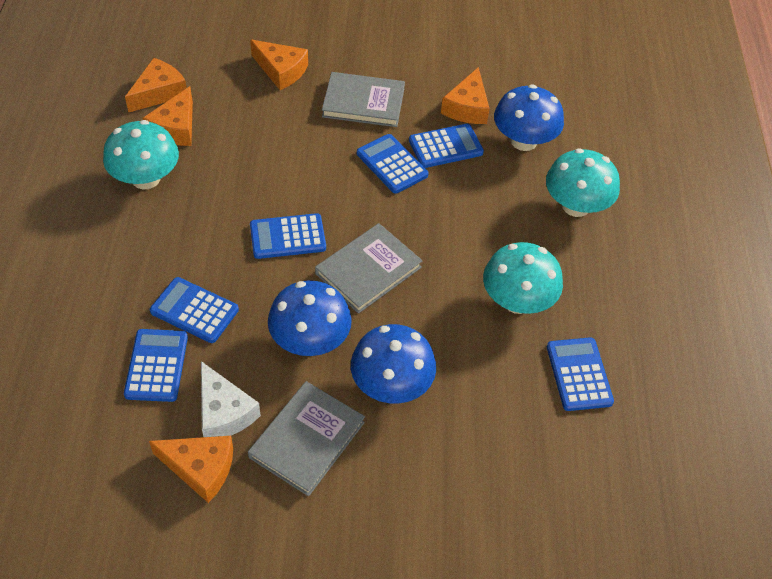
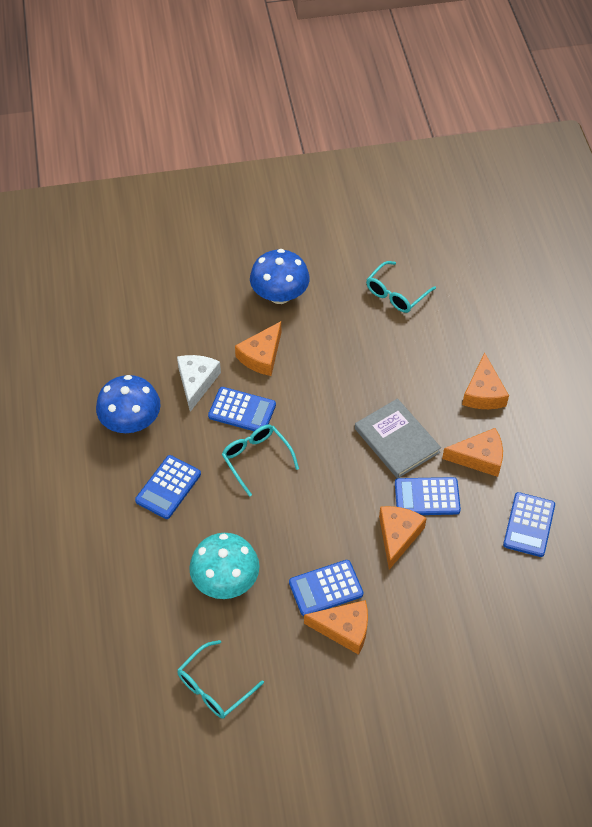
blue calculator: 6 -> 5
blue mushroom: 3 -> 2
grey book: 3 -> 1
turquoise glasses: 0 -> 3
turquoise mushroom: 3 -> 1

